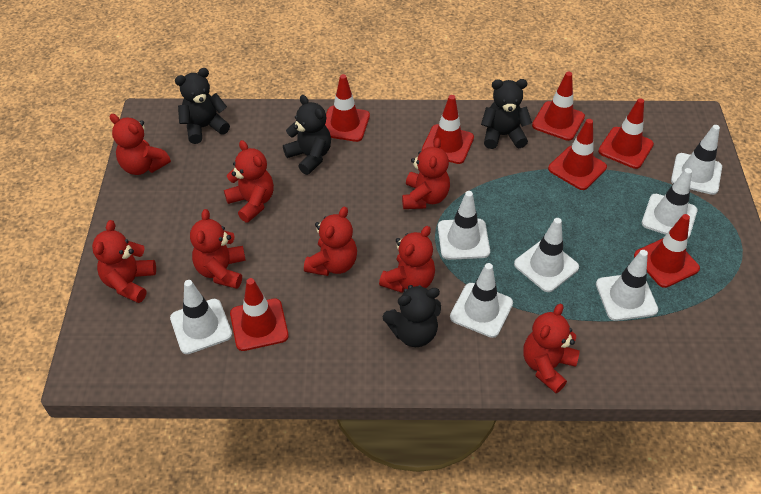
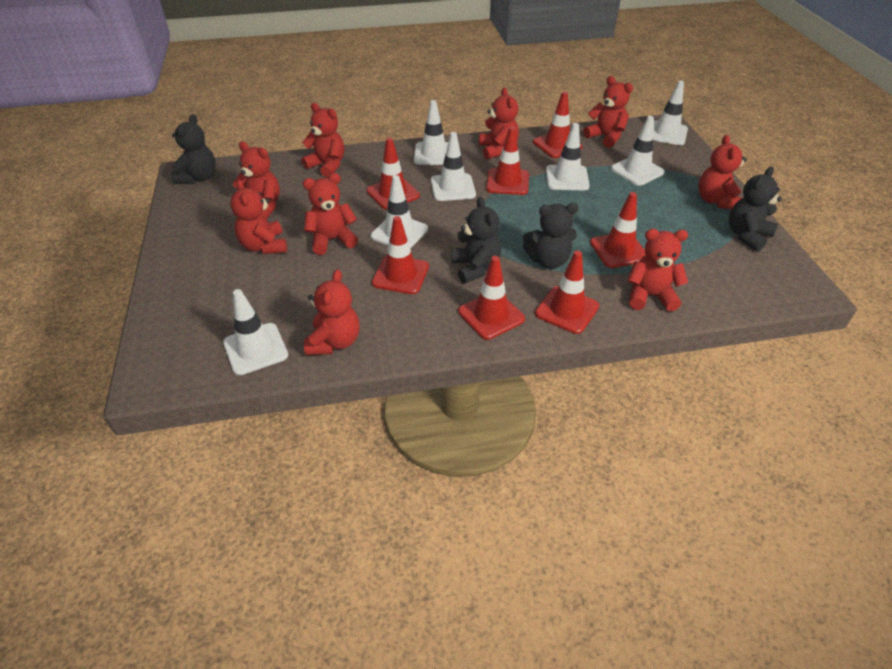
red teddy bear: 8 -> 9

